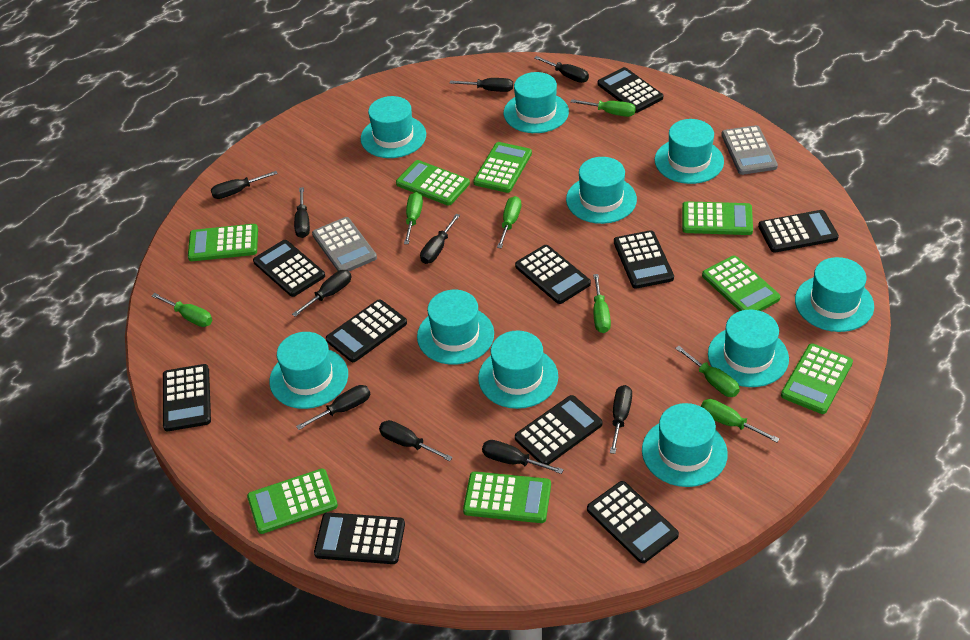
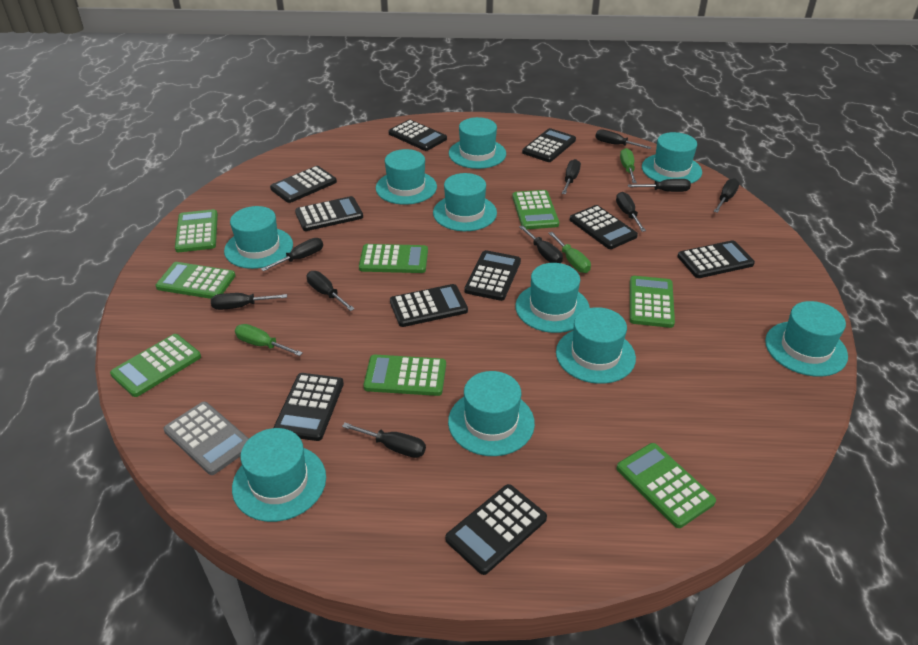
green screwdriver: 7 -> 3
grey calculator: 2 -> 1

